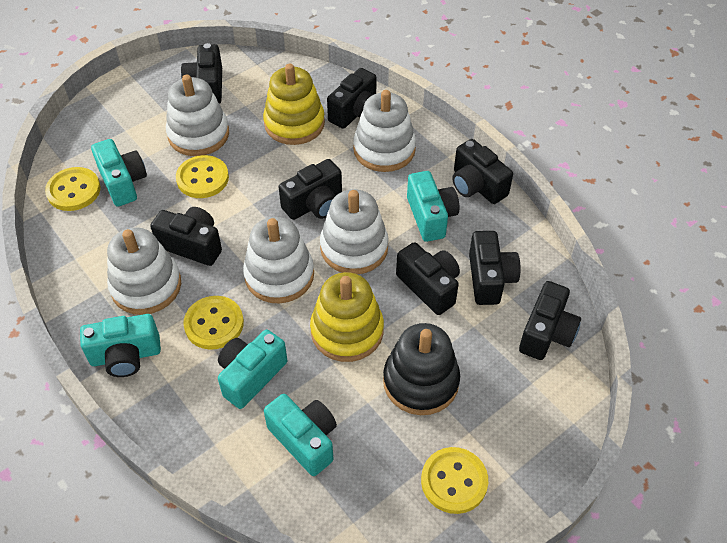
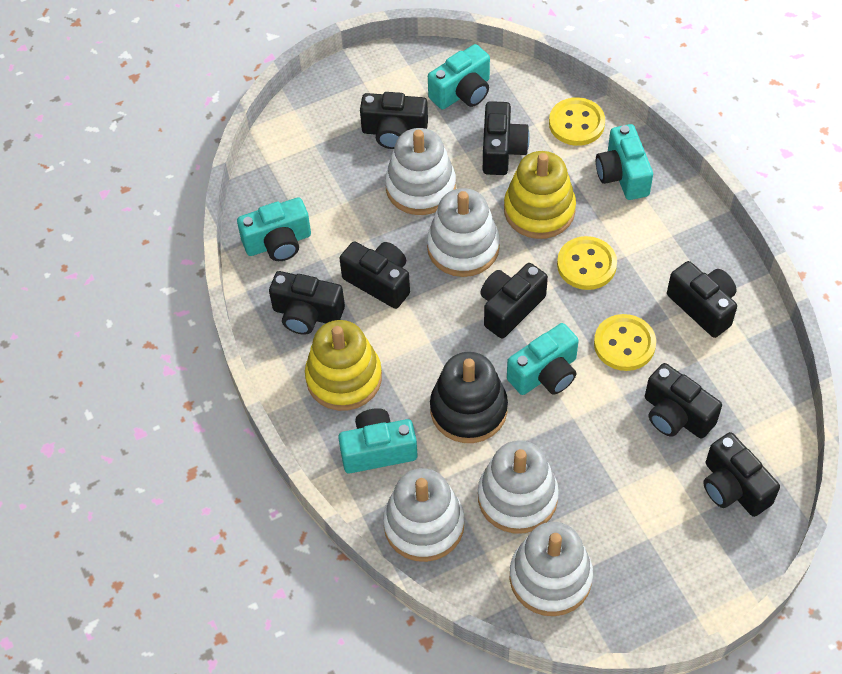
yellow button: 4 -> 3

